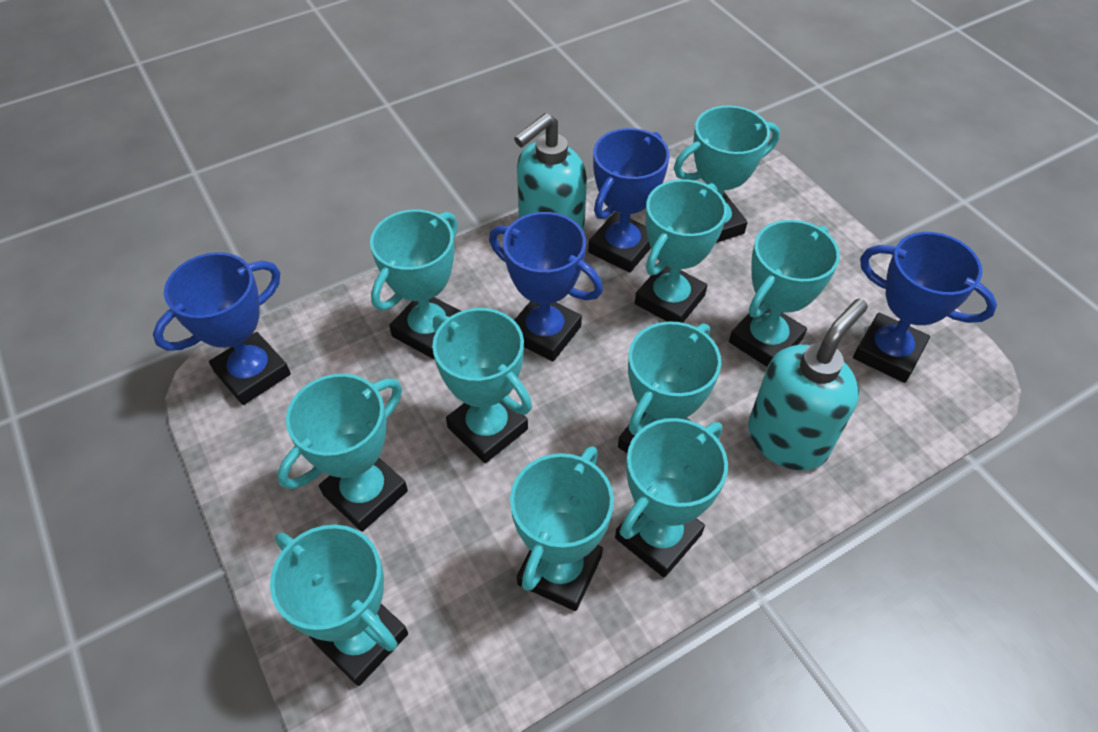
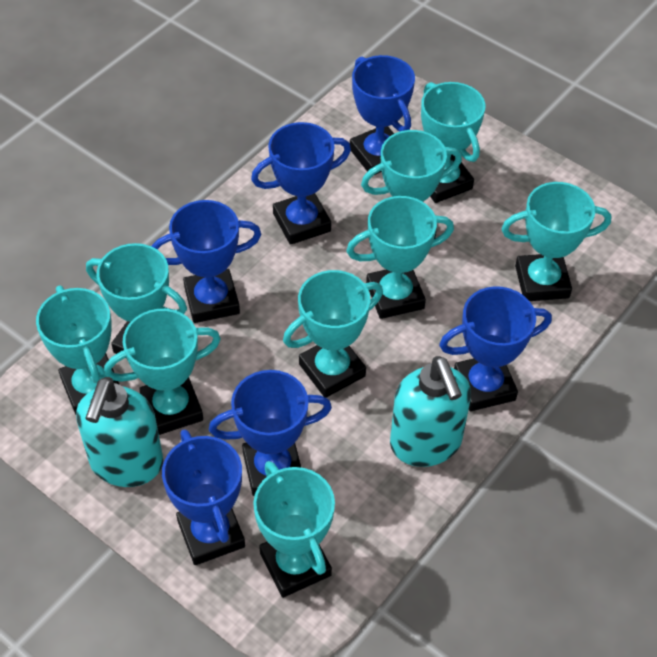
blue trophy: 4 -> 6
turquoise trophy: 10 -> 9

